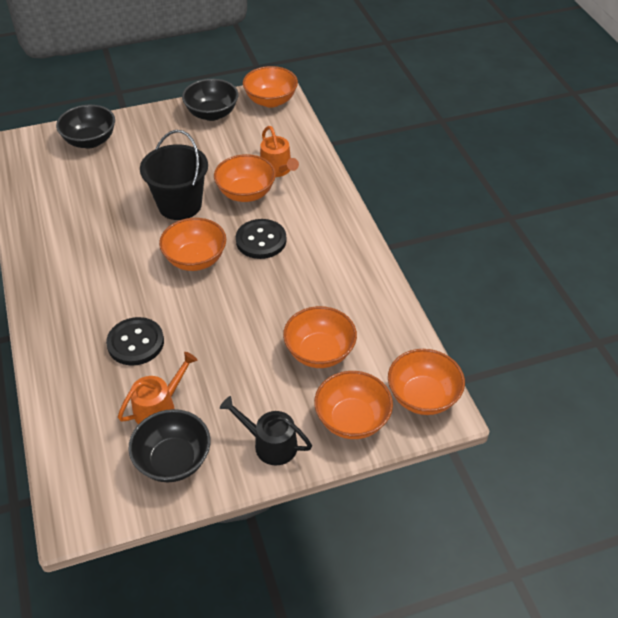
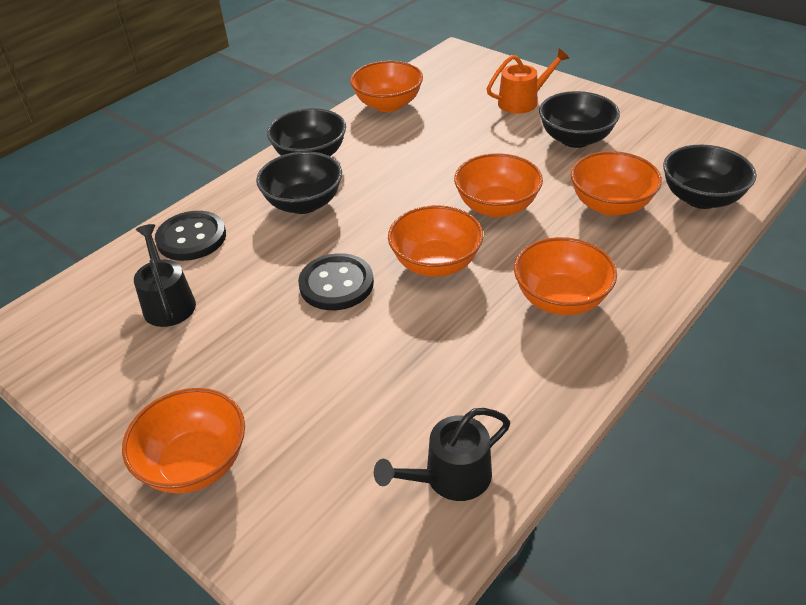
black bowl: 3 -> 4
black bucket: 1 -> 0
black watering can: 1 -> 2
orange watering can: 2 -> 1

